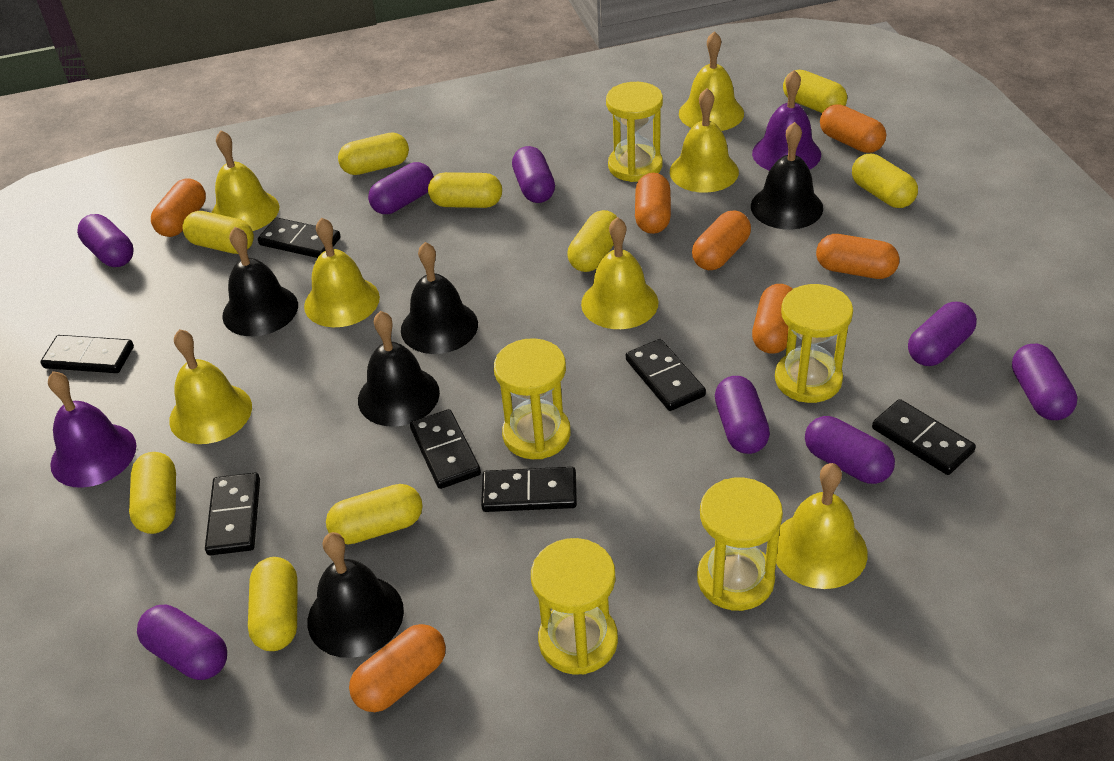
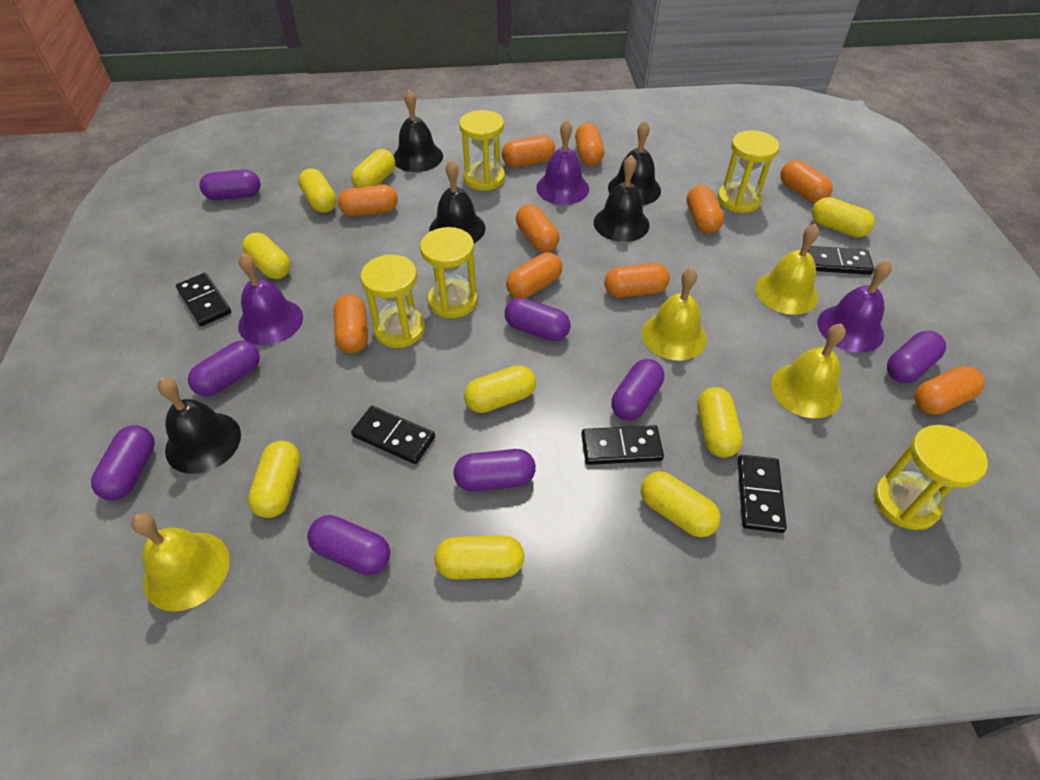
black domino: 7 -> 5
orange capsule: 7 -> 10
purple bell: 2 -> 3
yellow bell: 7 -> 4

